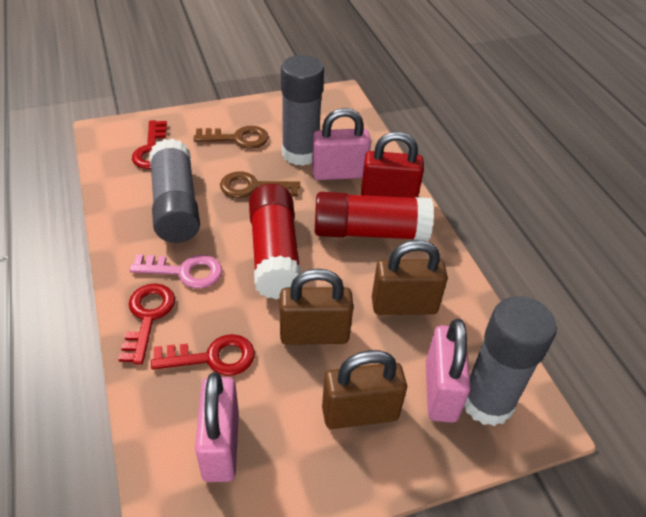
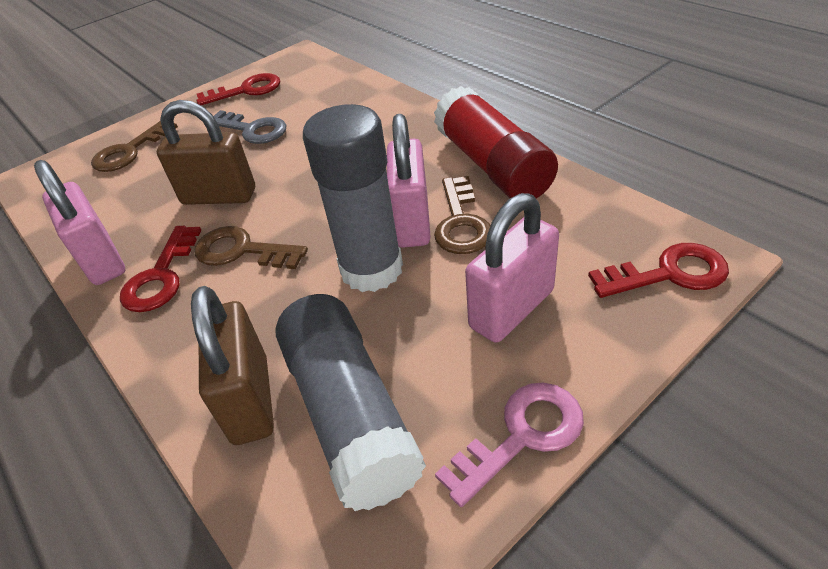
brown key: 2 -> 3
brown padlock: 3 -> 2
grey glue stick: 3 -> 2
grey key: 0 -> 1
red glue stick: 2 -> 1
red padlock: 1 -> 0

